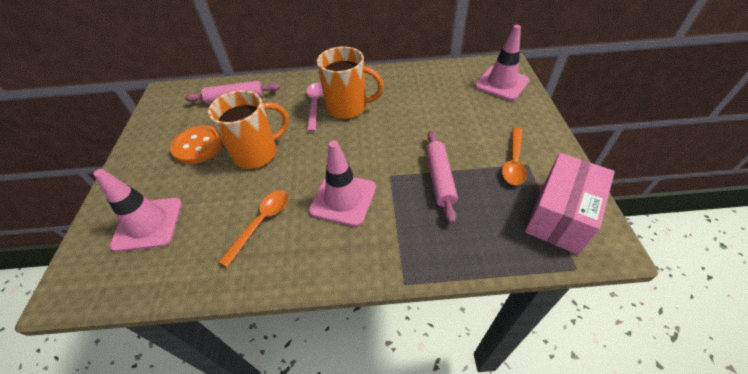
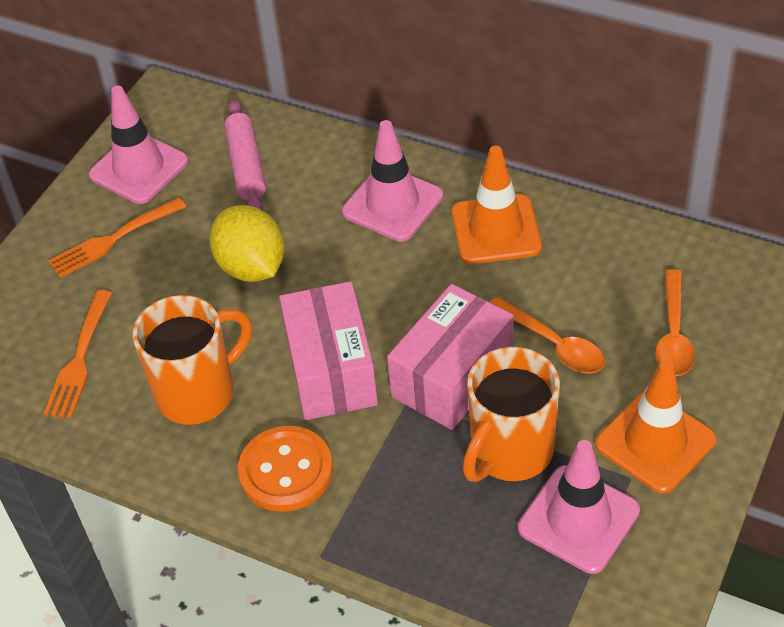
orange fork: 0 -> 2
orange traffic cone: 0 -> 2
pink box: 1 -> 2
pink rolling pin: 2 -> 1
pink spoon: 1 -> 0
yellow lemon: 0 -> 1

